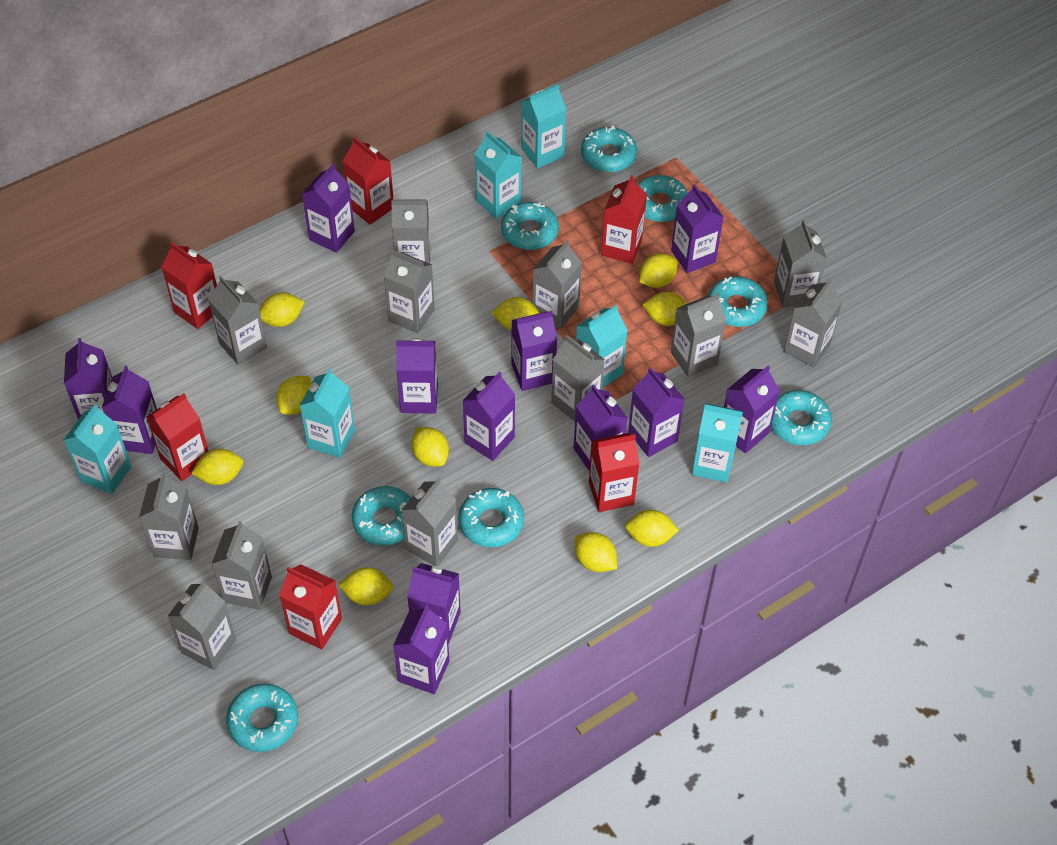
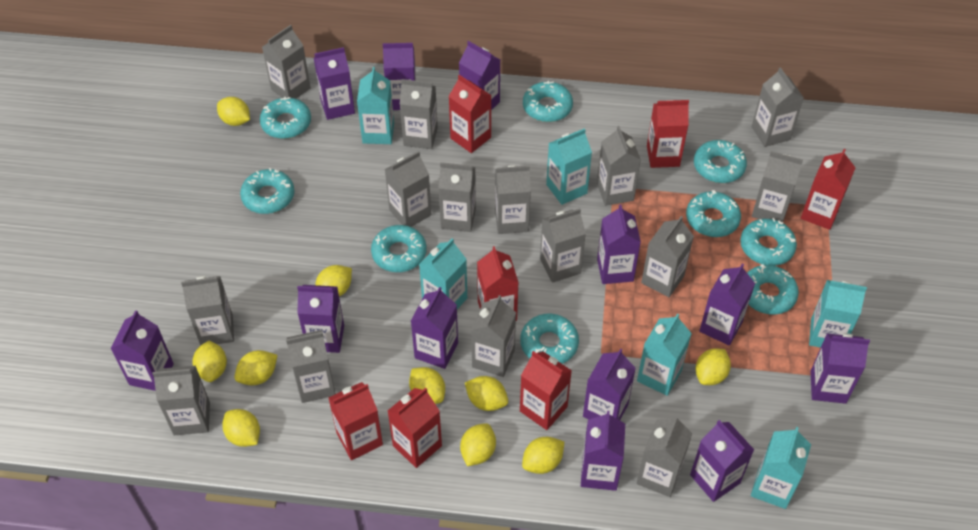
grey carton: 12 -> 15
red carton: 6 -> 7
turquoise donut: 8 -> 9

